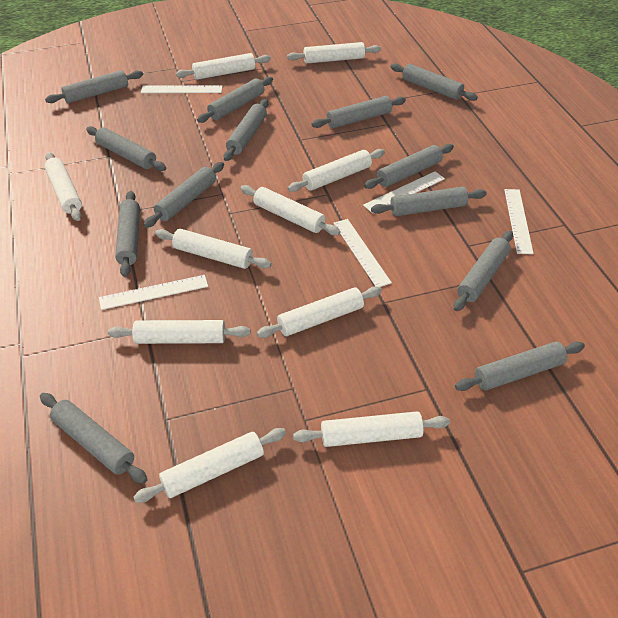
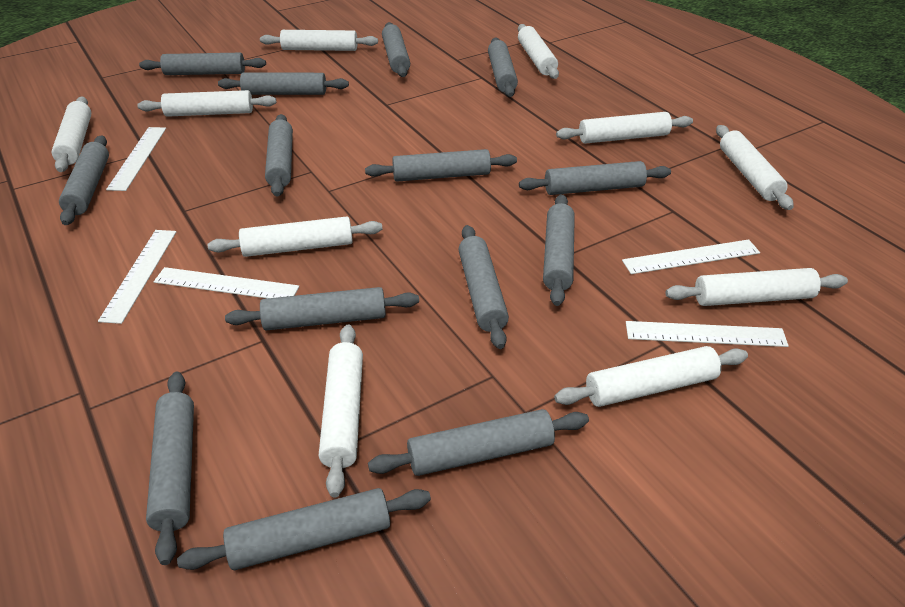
grey rolling pin: 13 -> 14

